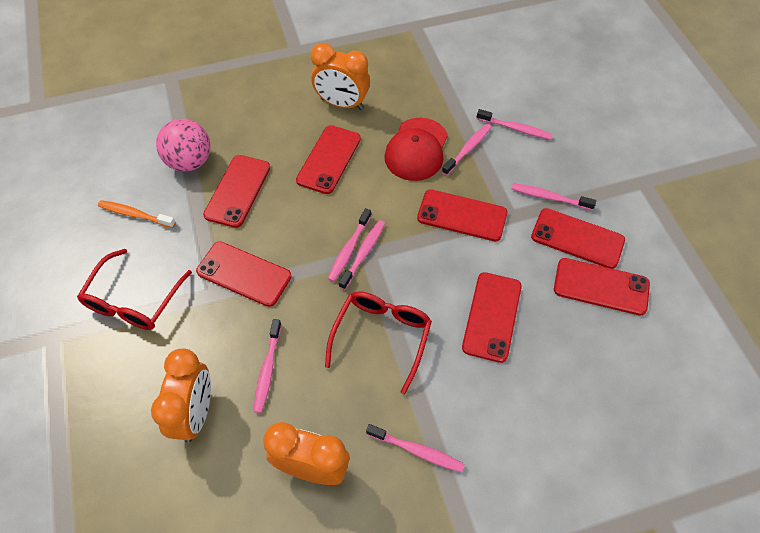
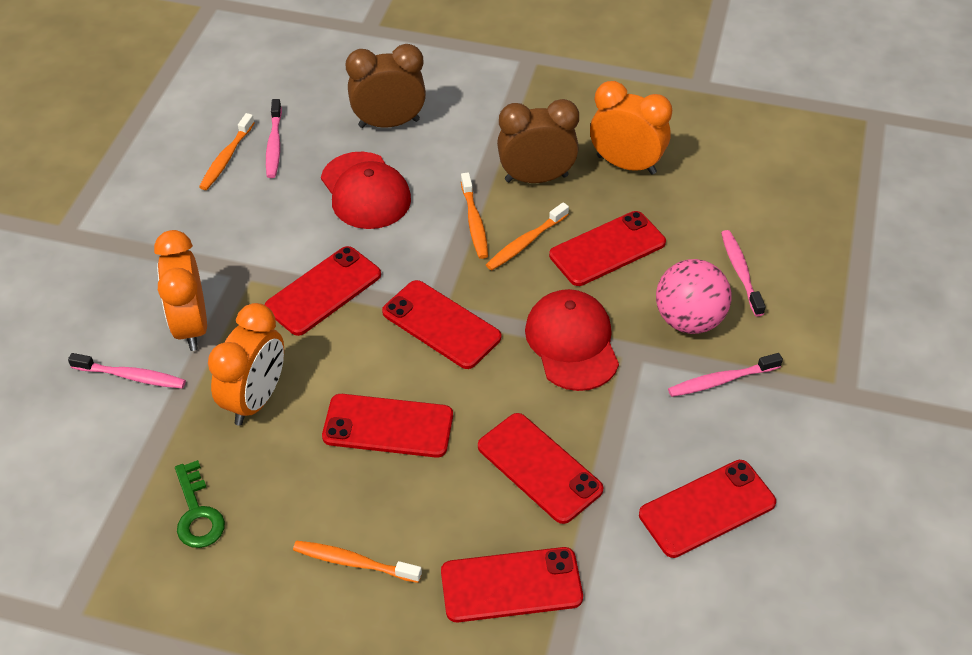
brown clock: 0 -> 2
green key: 0 -> 1
orange toothbrush: 1 -> 4
pink toothbrush: 7 -> 4
red cap: 1 -> 2
red glasses: 2 -> 0

